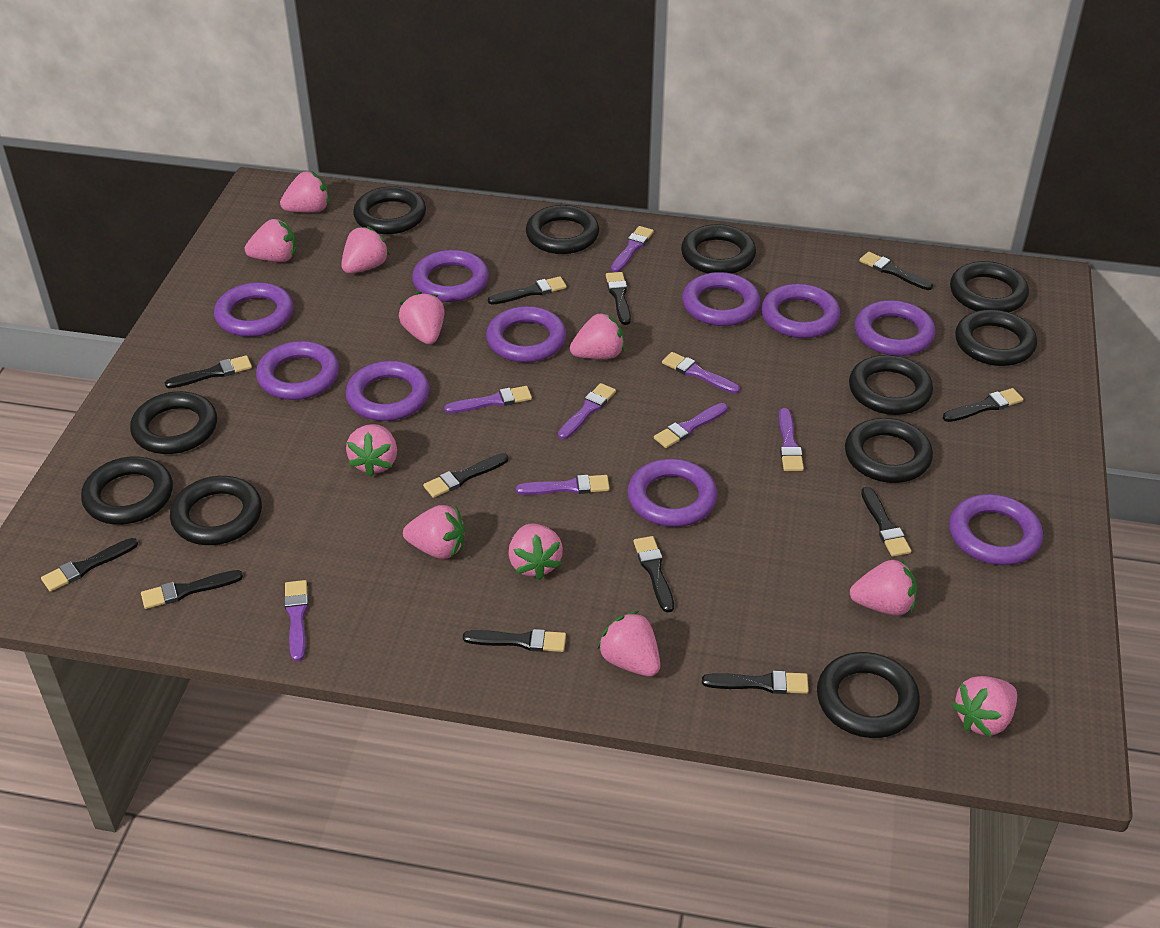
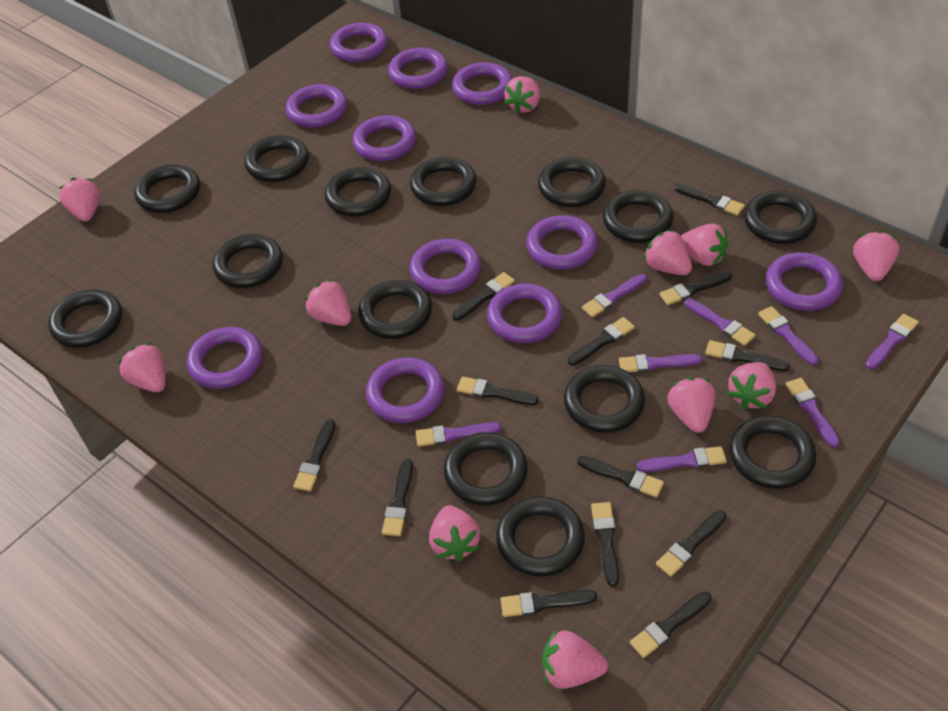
black brush: 12 -> 13
black ring: 11 -> 14
purple ring: 10 -> 11

